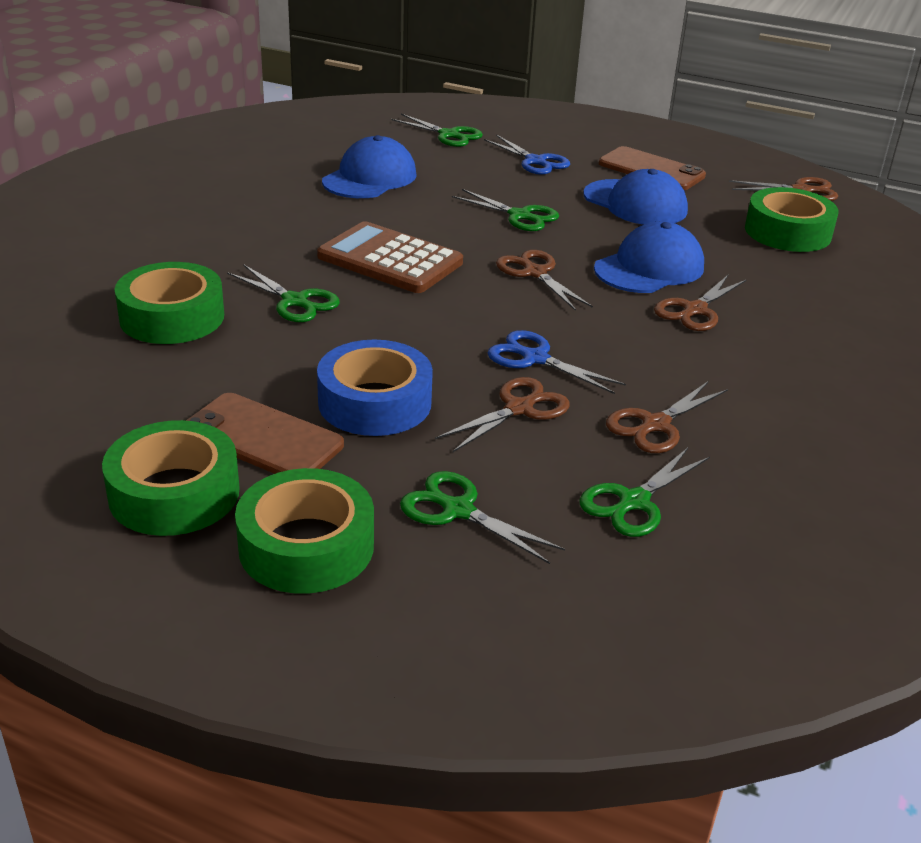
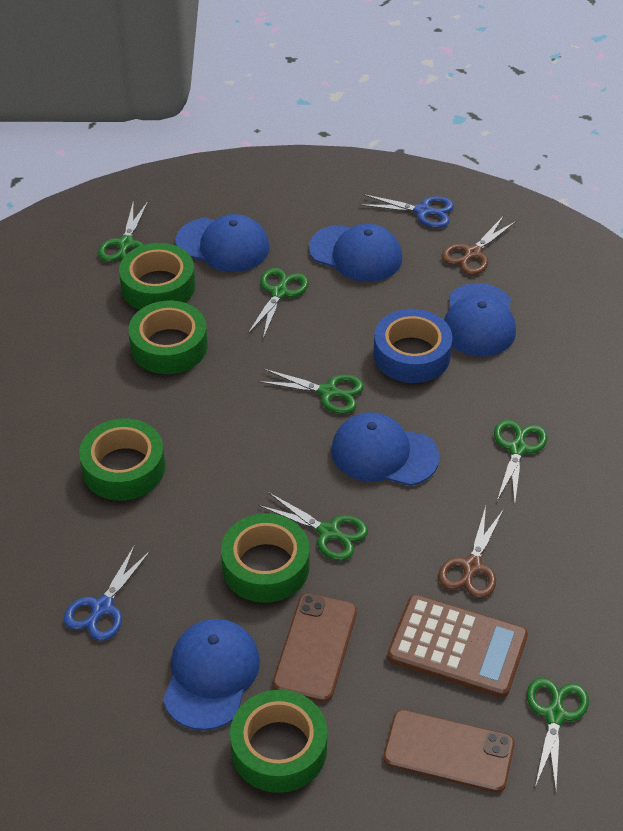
blue cap: 3 -> 5
brown scissors: 5 -> 2
green scissors: 5 -> 6
green tape: 4 -> 5

